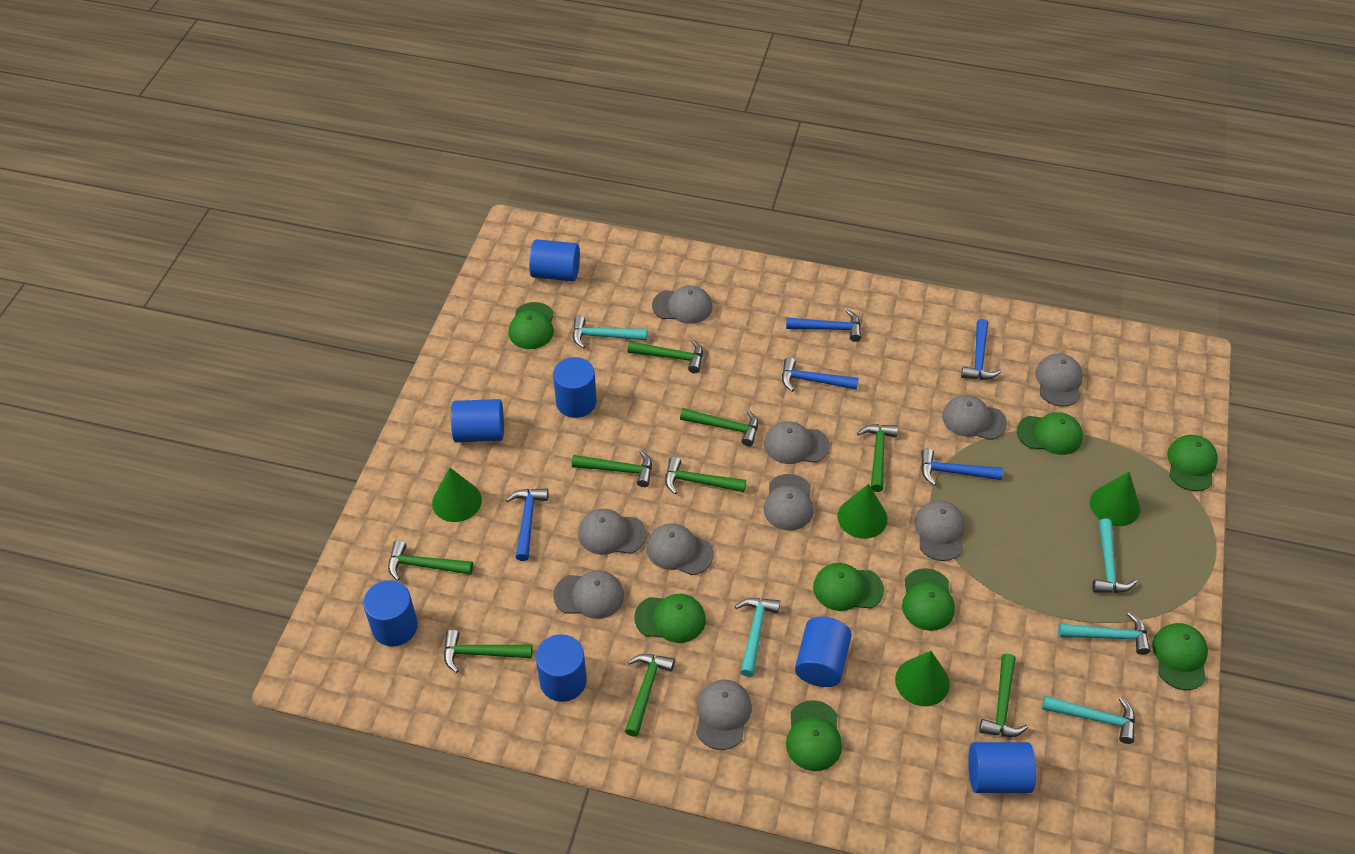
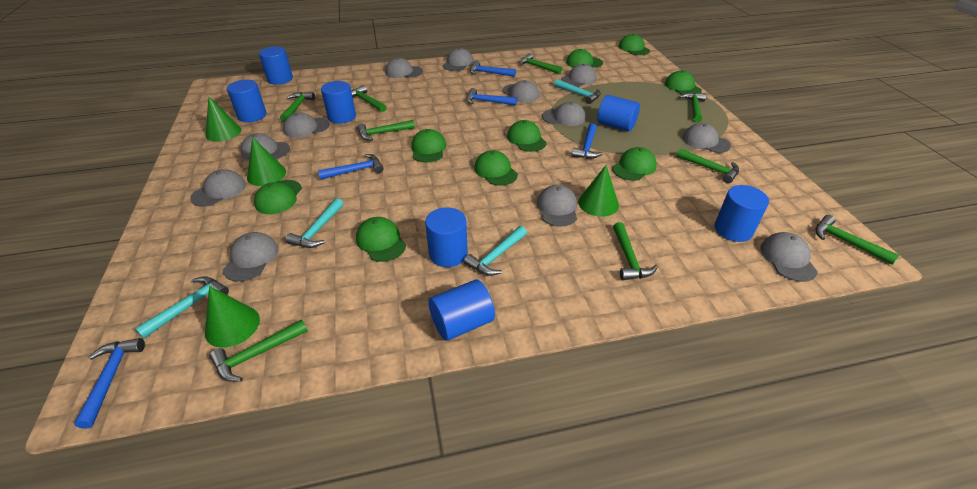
green cap: 8 -> 9
grey cap: 10 -> 12
turquoise hammer: 5 -> 4

